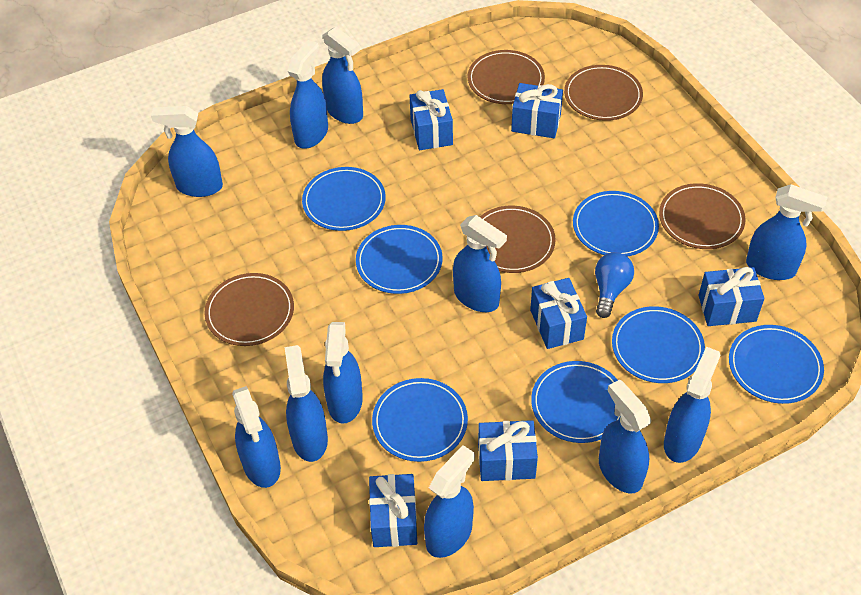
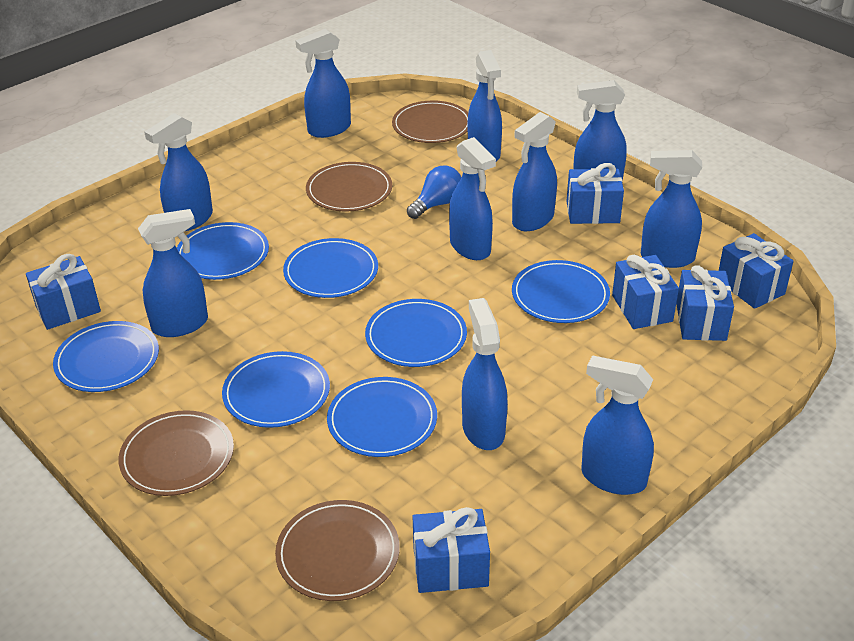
blue spray bottle: 11 -> 10
brown plate: 5 -> 4

